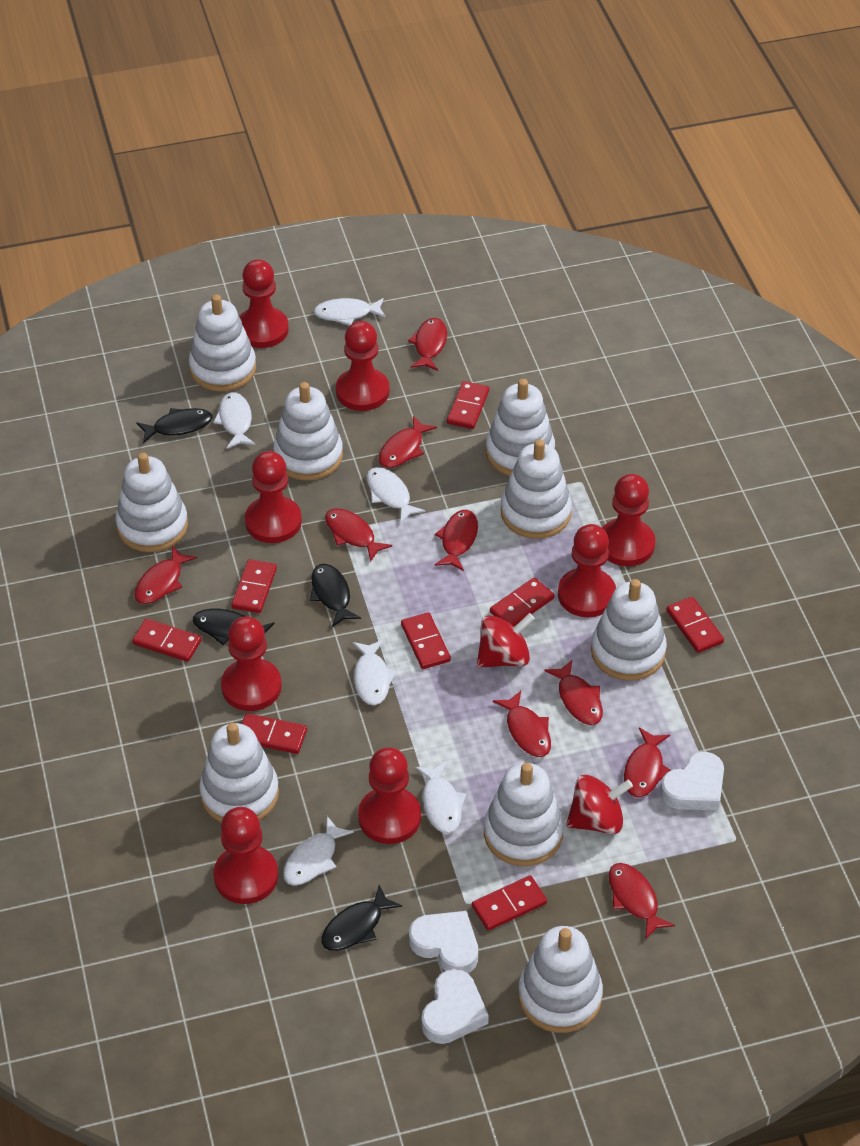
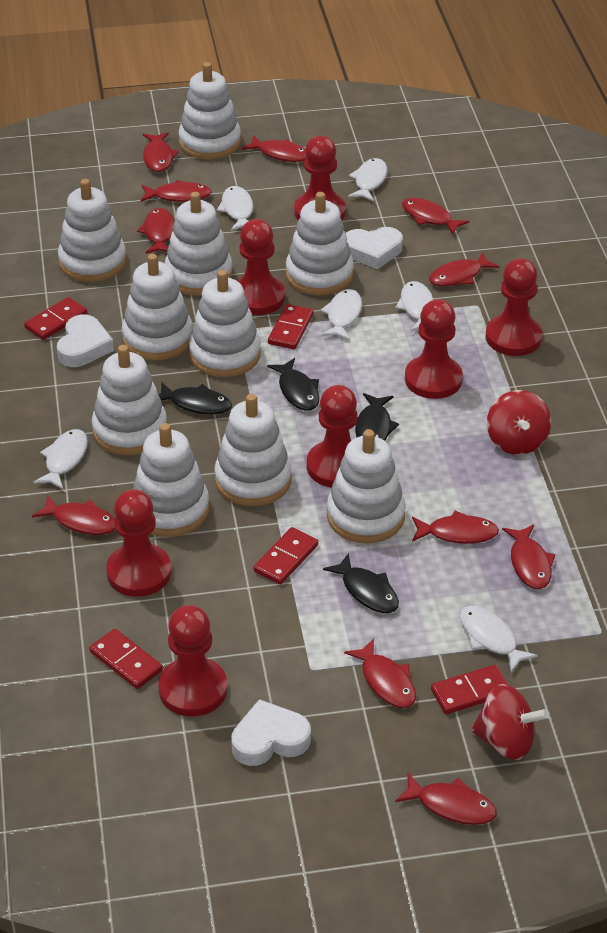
red domino: 8 -> 5
red fish: 9 -> 11
red pawn: 8 -> 7
white stacking toy: 9 -> 10

